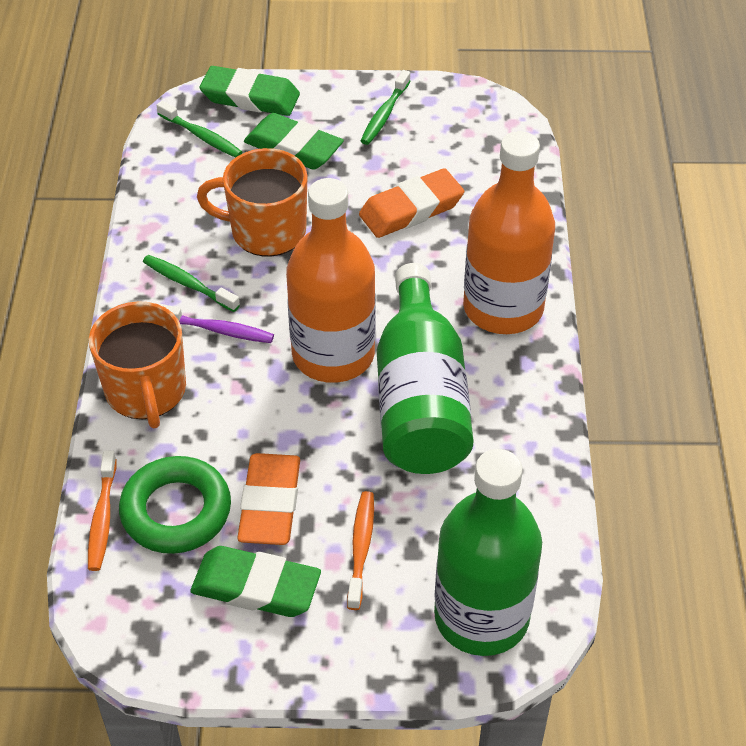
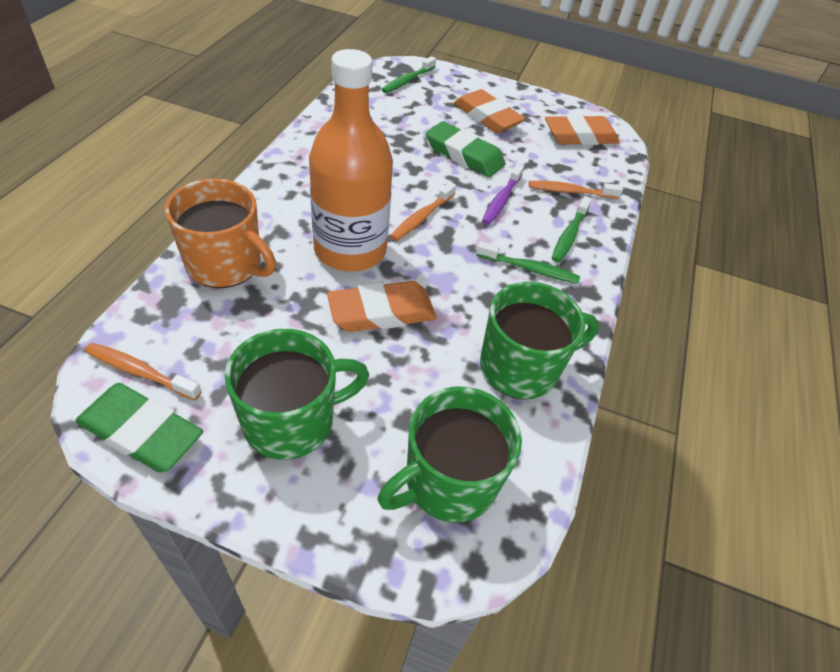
green bottle: 2 -> 0
green eraser: 3 -> 2
green mug: 0 -> 3
green ring: 1 -> 0
orange bottle: 2 -> 1
orange eraser: 2 -> 3
orange mug: 2 -> 1
orange toothbrush: 2 -> 3

